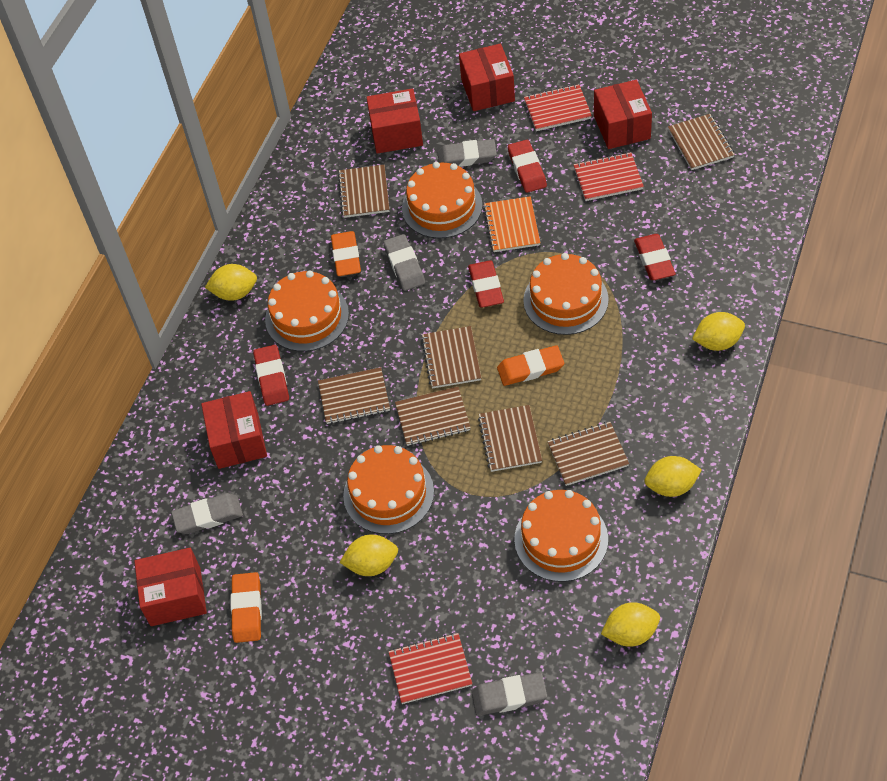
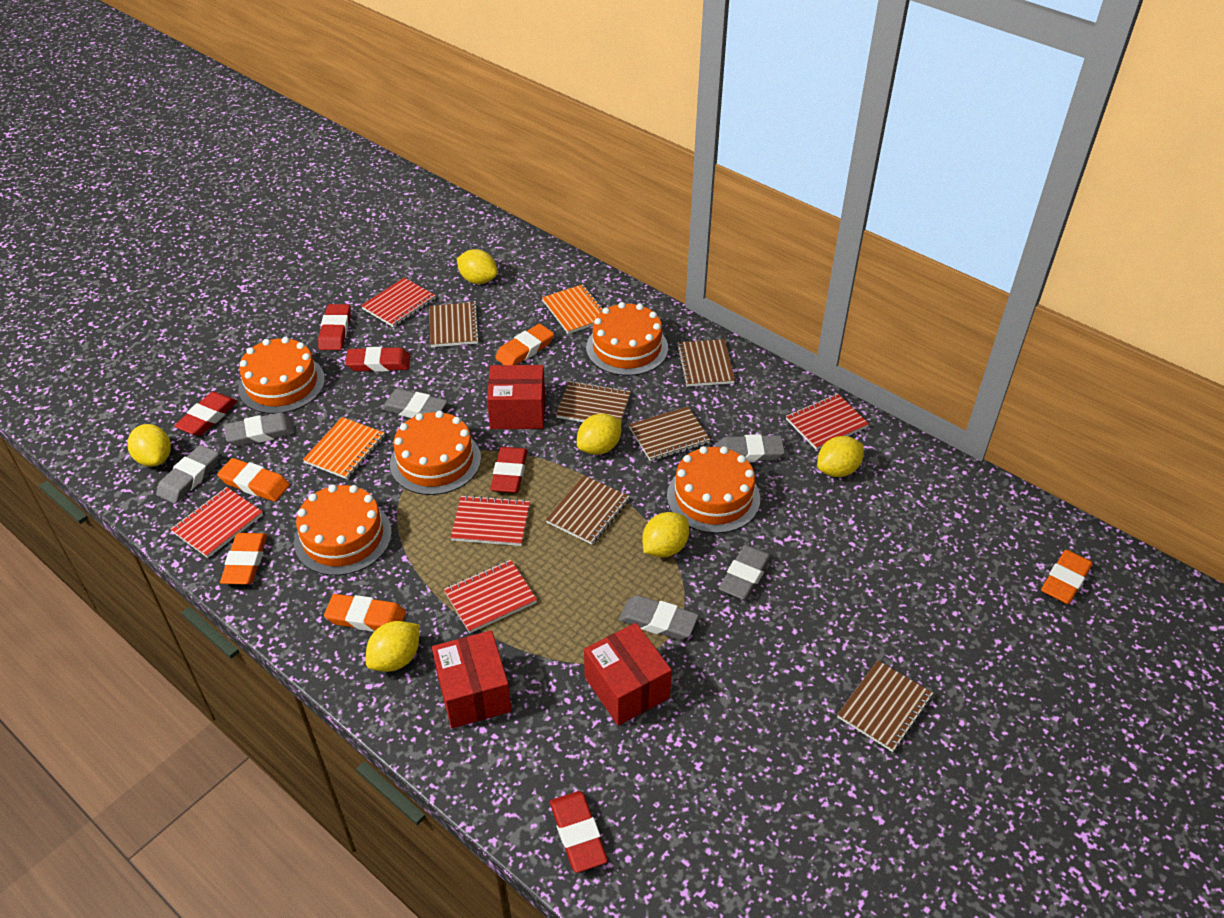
brown notebook: 7 -> 6
grey eraser: 4 -> 6
orange eraser: 3 -> 5
orange notebook: 1 -> 2
red box: 5 -> 3
red eraser: 4 -> 5
red notebook: 3 -> 5
yellow lemon: 5 -> 6

